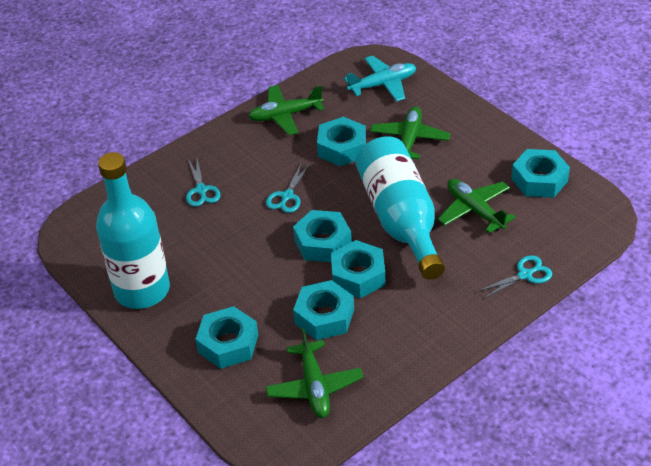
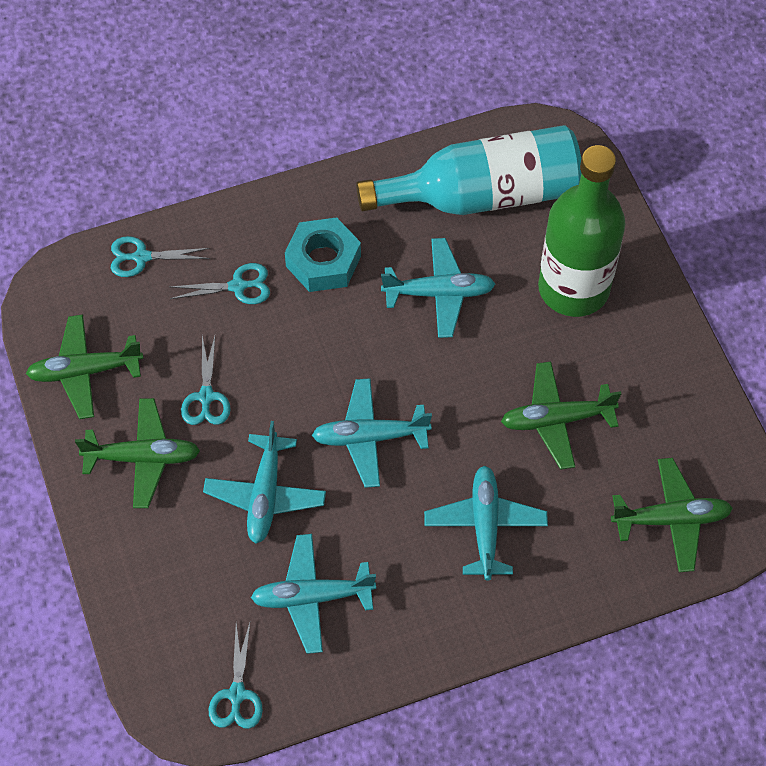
green bottle: 0 -> 1
turquoise bottle: 2 -> 1
turquoise nut: 6 -> 1
turquoise plane: 1 -> 5
turquoise scissors: 3 -> 4

